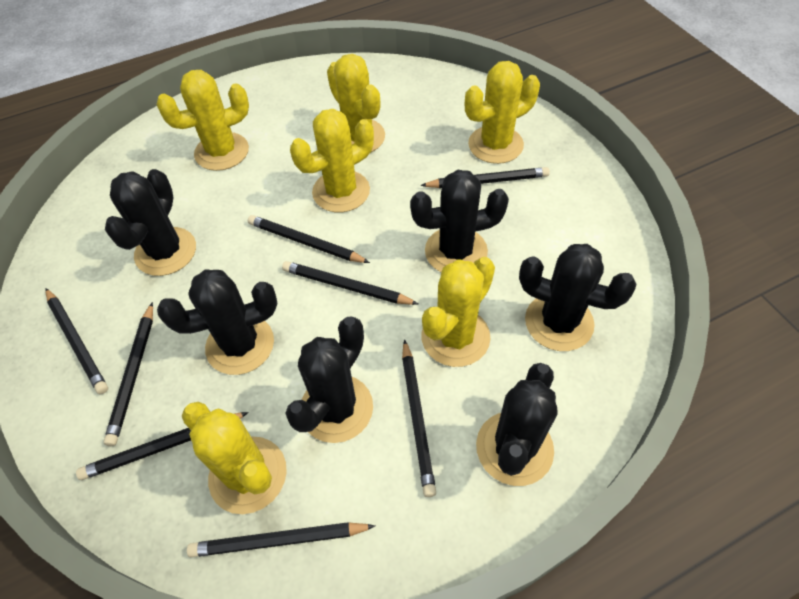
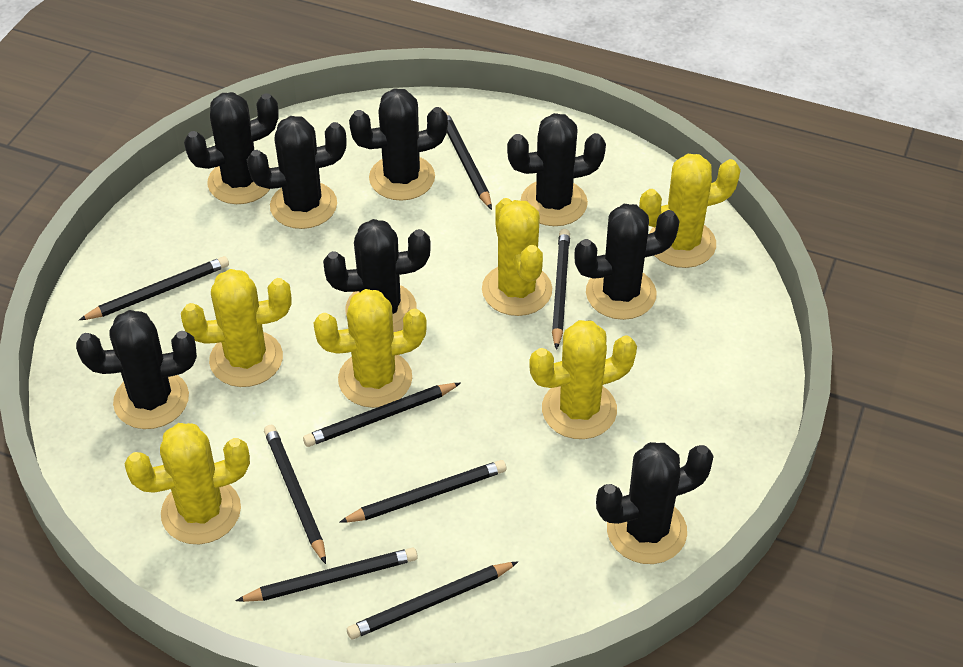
black cactus: 6 -> 8

